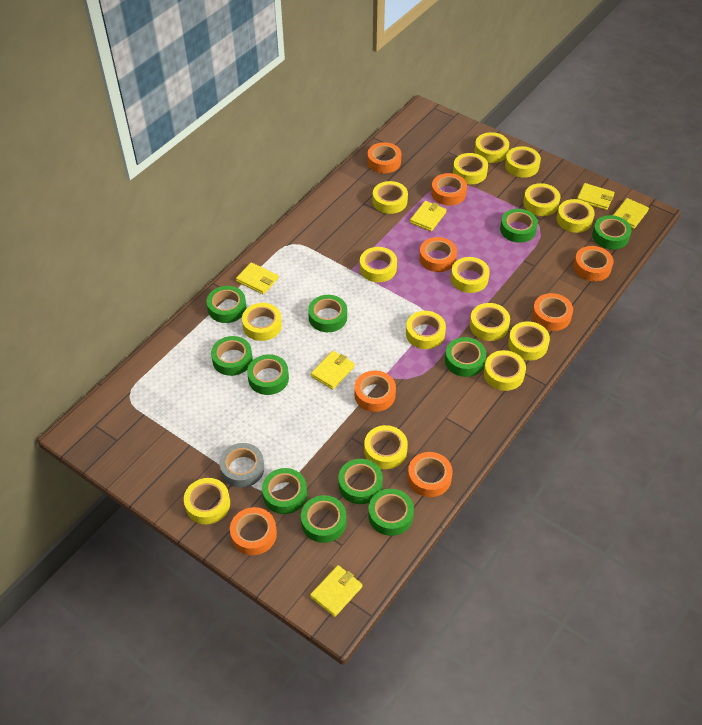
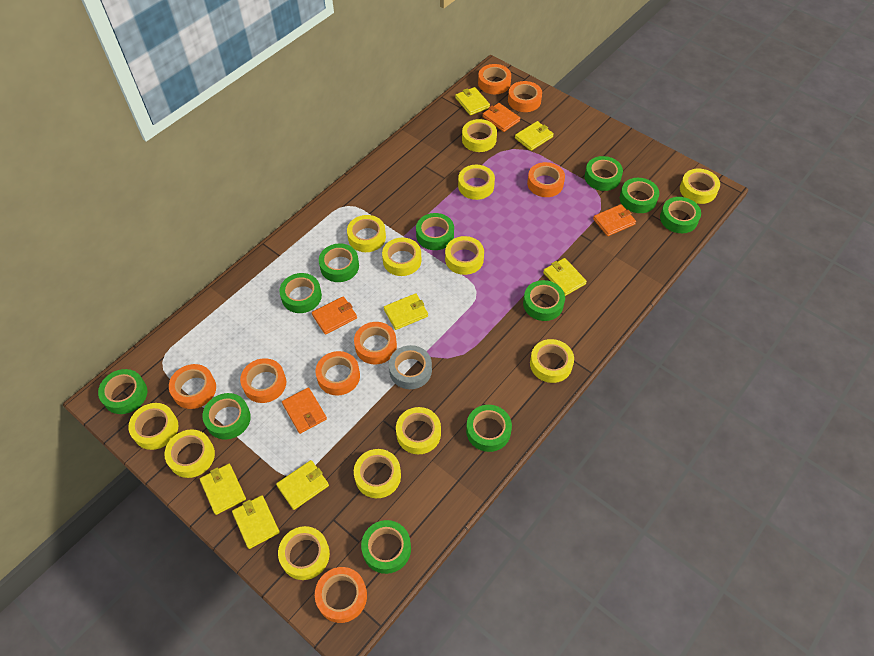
orange wallet: 0 -> 4
yellow tape: 15 -> 12
yellow wallet: 6 -> 7

